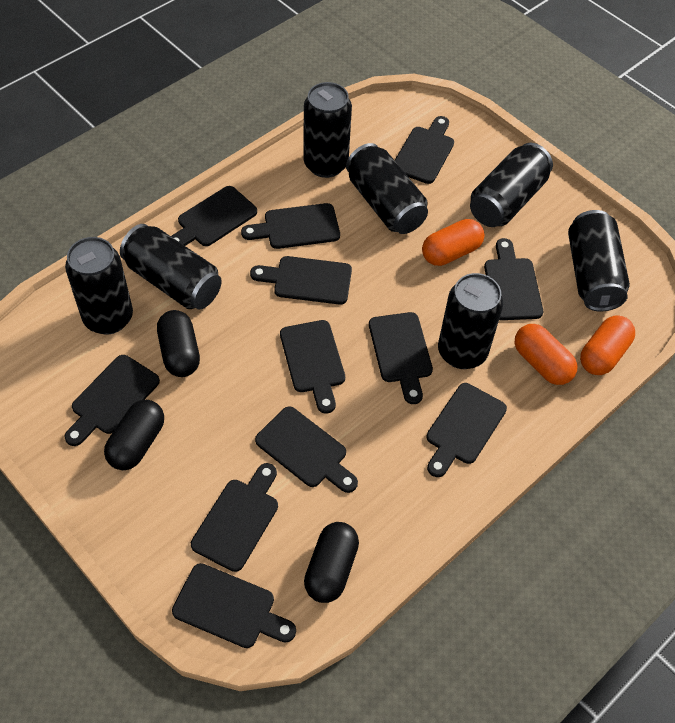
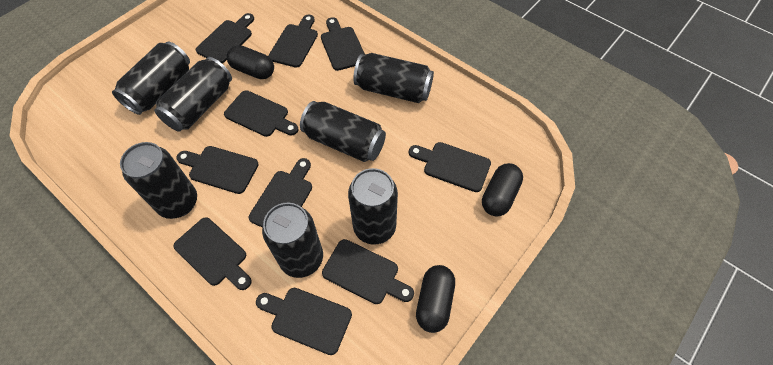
black cutting board: 12 -> 10
orange capsule: 3 -> 0

